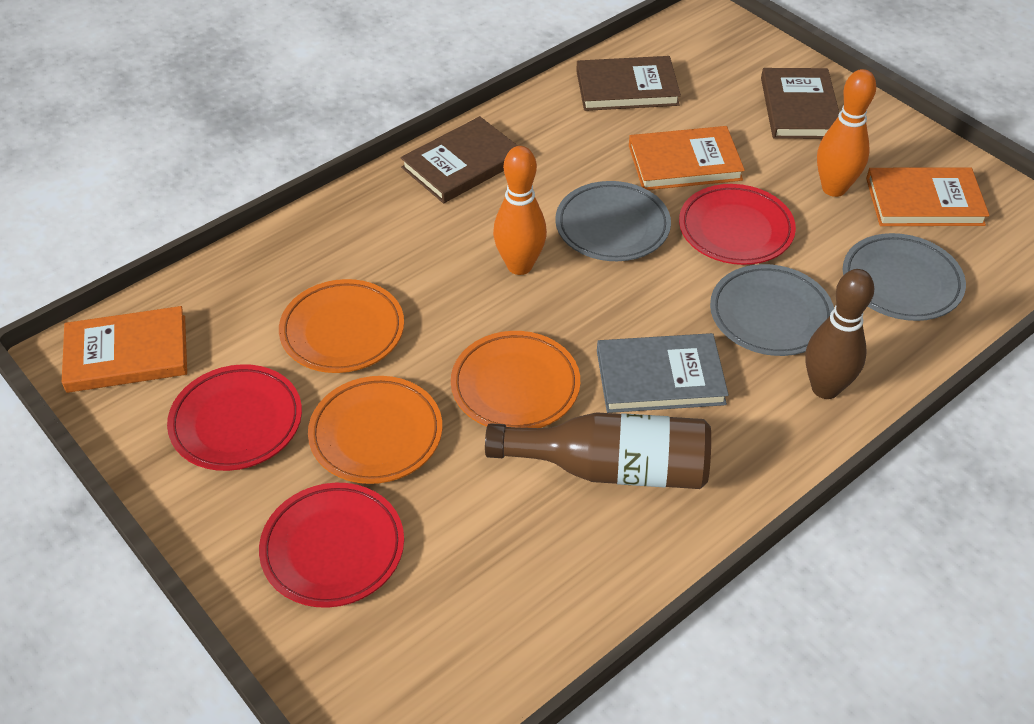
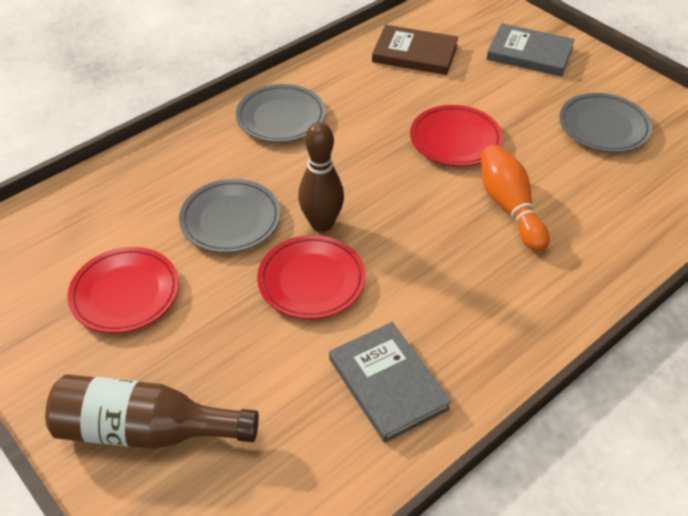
brown book: 3 -> 1
grey book: 1 -> 2
orange book: 3 -> 0
orange bowling pin: 2 -> 1
orange plate: 3 -> 0

